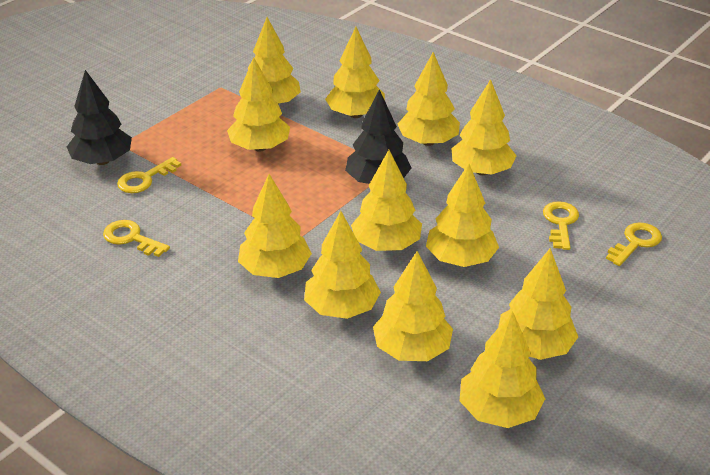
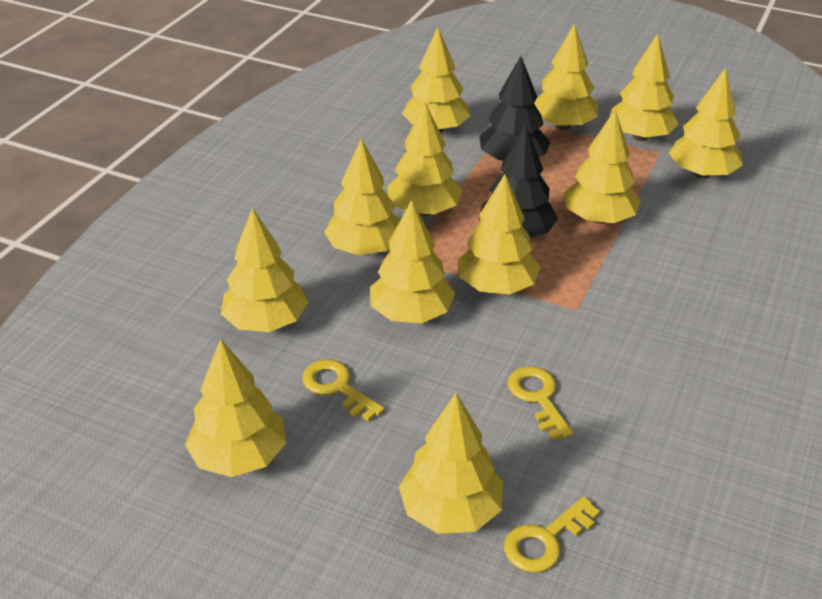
yellow key: 4 -> 3

